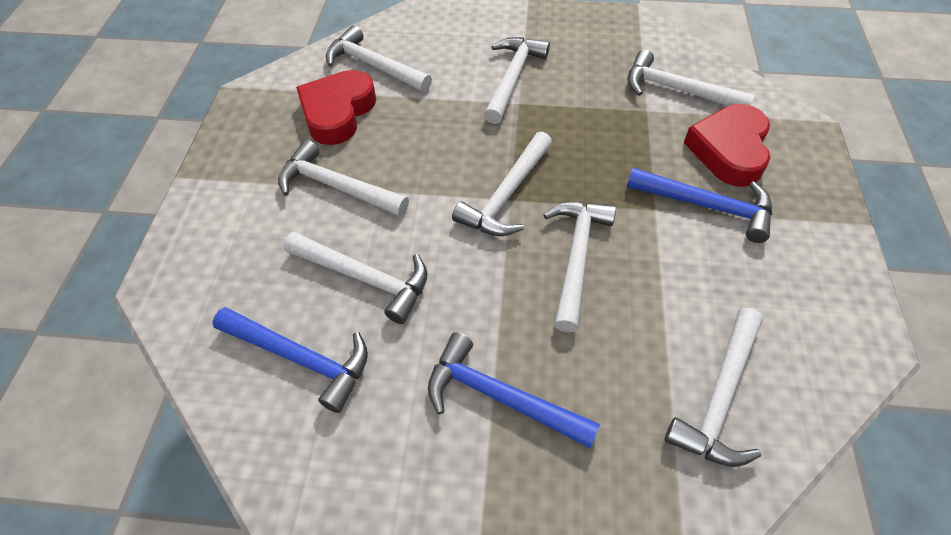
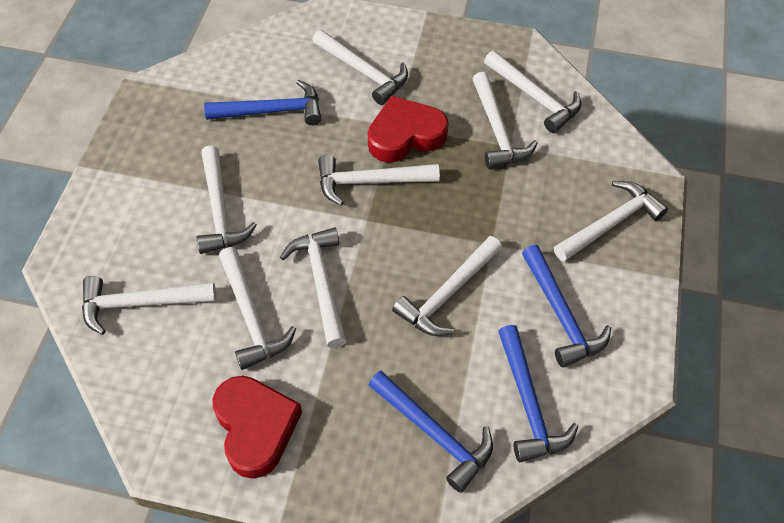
blue hammer: 3 -> 4
white hammer: 8 -> 10

